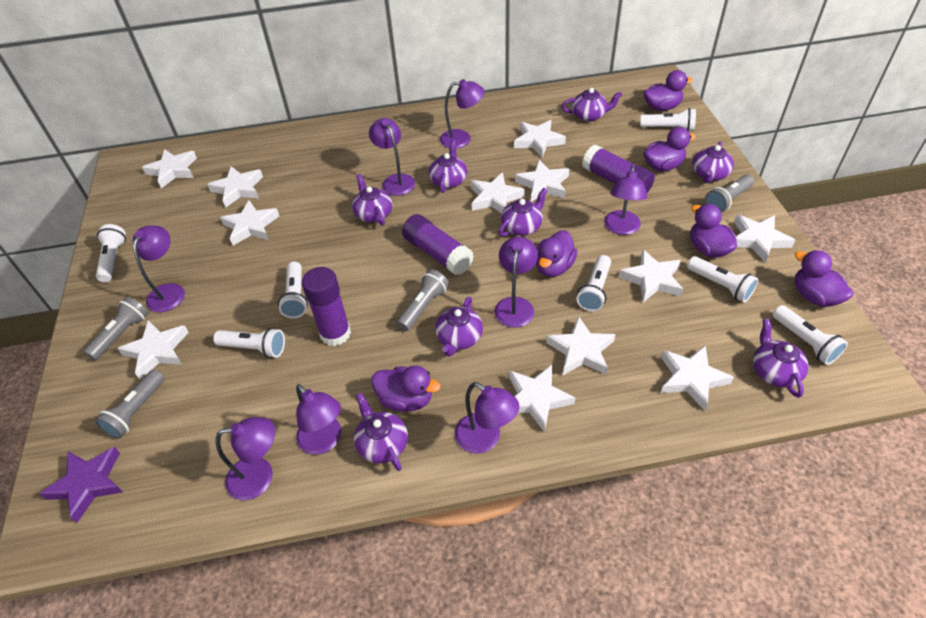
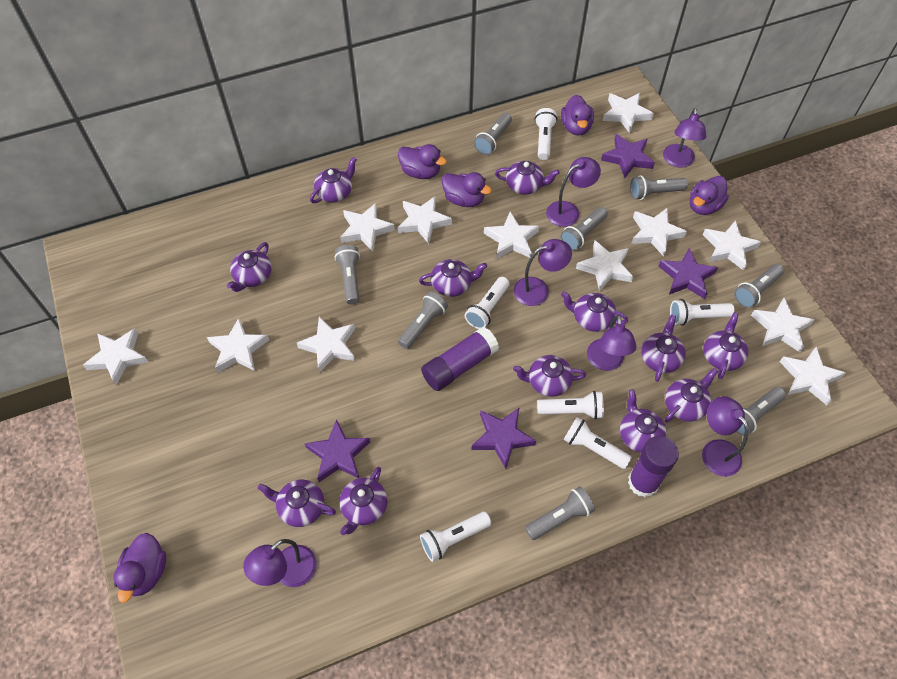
grey flashlight: 4 -> 8
purple duck: 6 -> 5
purple glue stick: 3 -> 2
purple lamp: 8 -> 6
purple star: 1 -> 4
purple teapot: 8 -> 12
white flashlight: 7 -> 6

